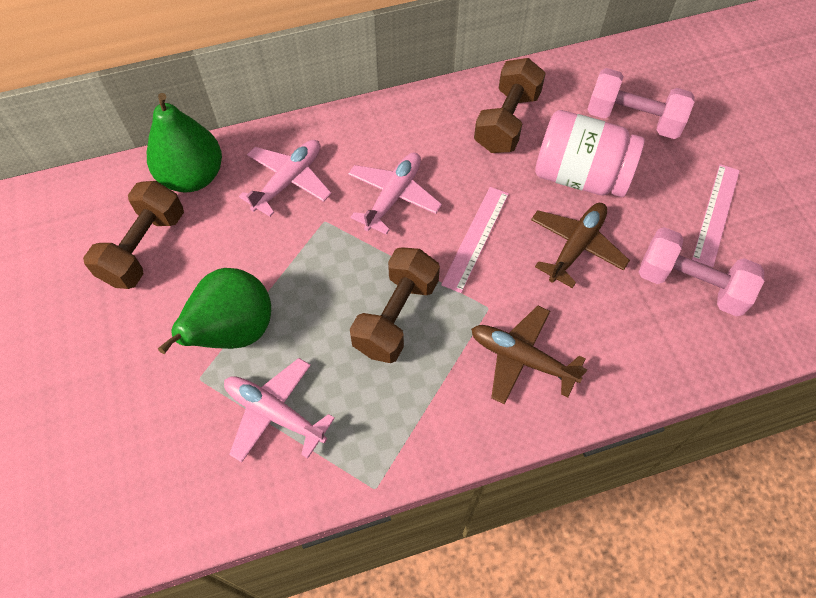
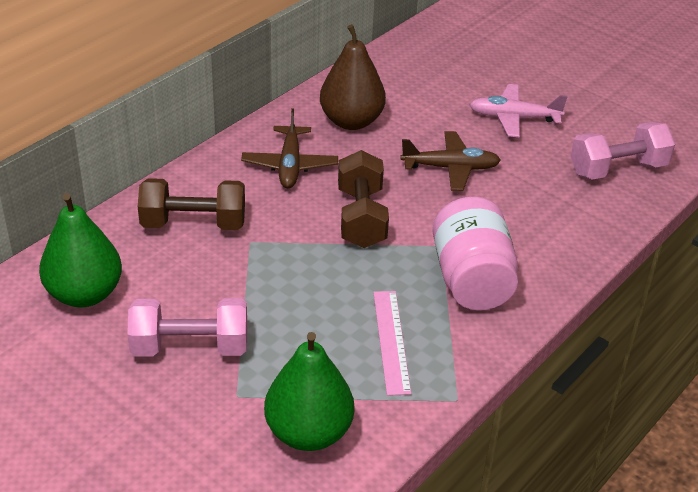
brown dumbbell: 3 -> 2
brown pear: 0 -> 1
pink plane: 3 -> 1
pink ruler: 2 -> 1

